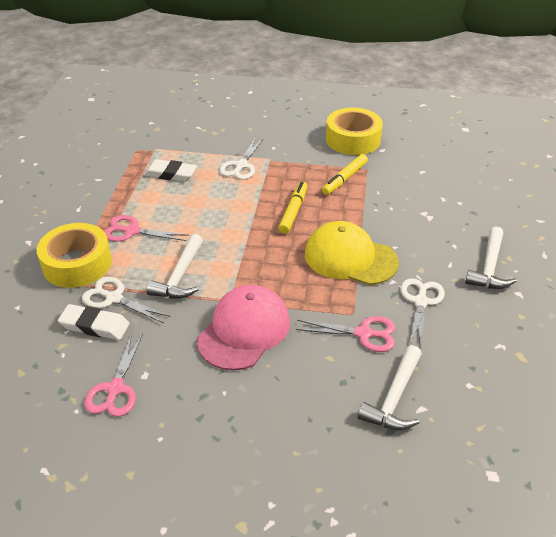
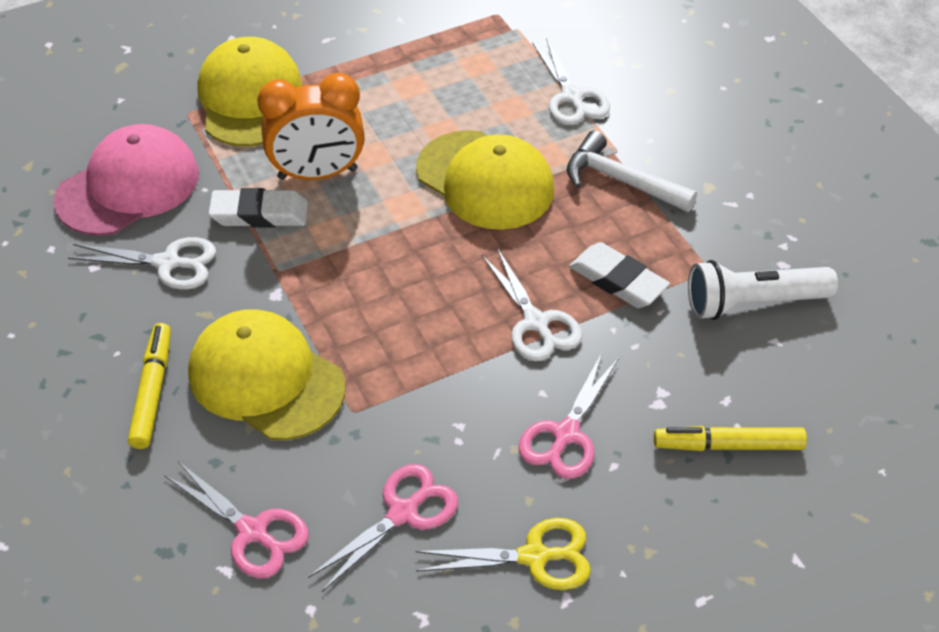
orange clock: 0 -> 1
white flashlight: 0 -> 1
white hammer: 3 -> 1
yellow cap: 1 -> 3
yellow scissors: 0 -> 1
yellow tape: 2 -> 0

